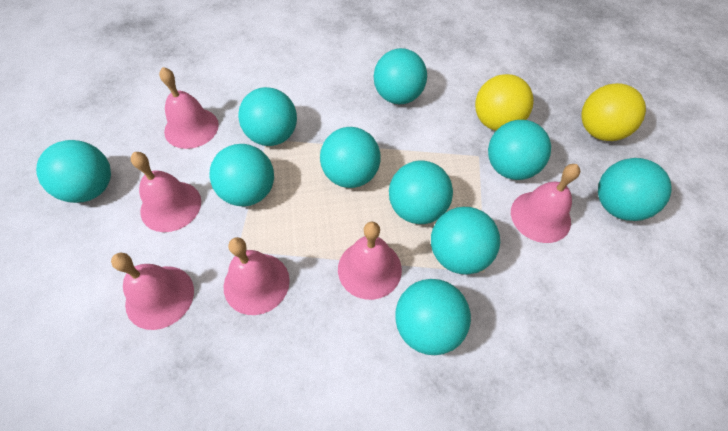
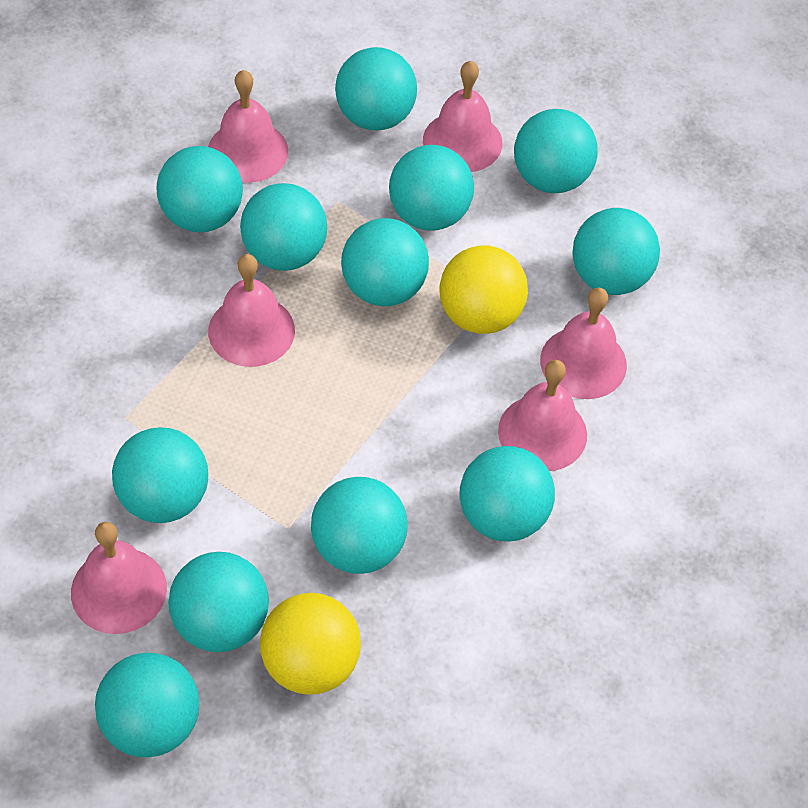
turquoise ball: 10 -> 12

